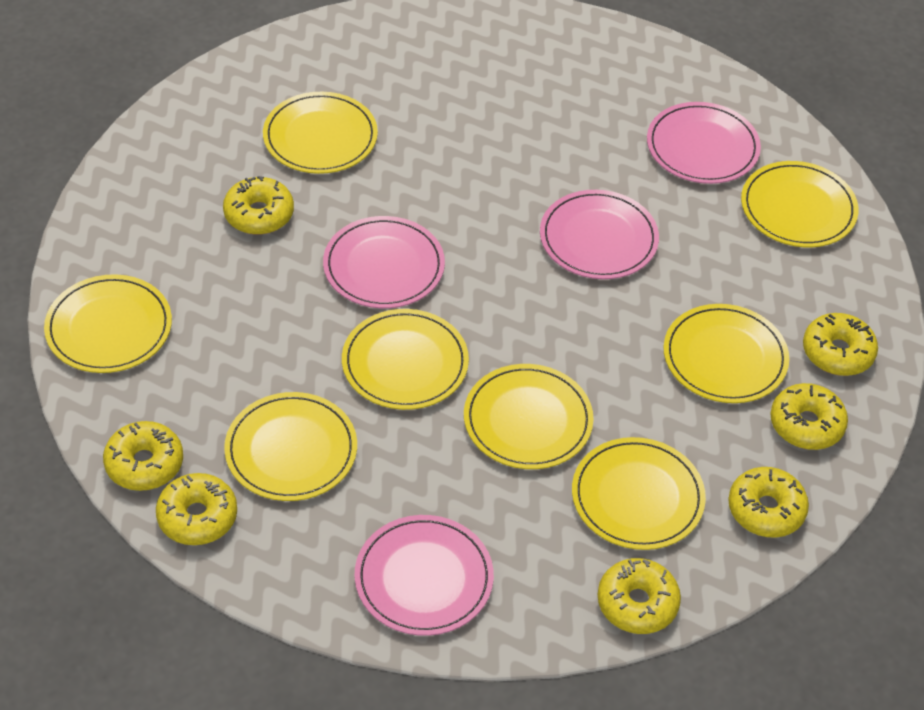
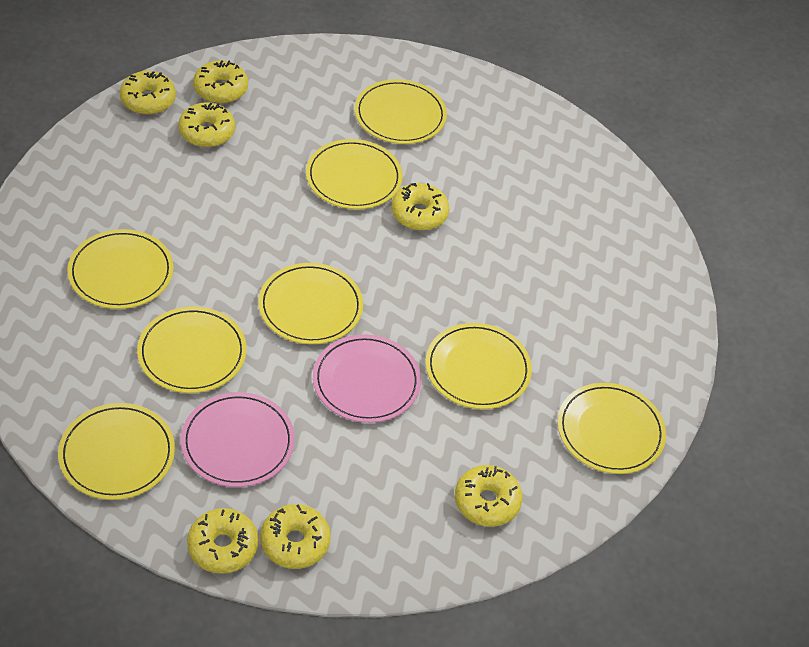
pink plate: 4 -> 2

